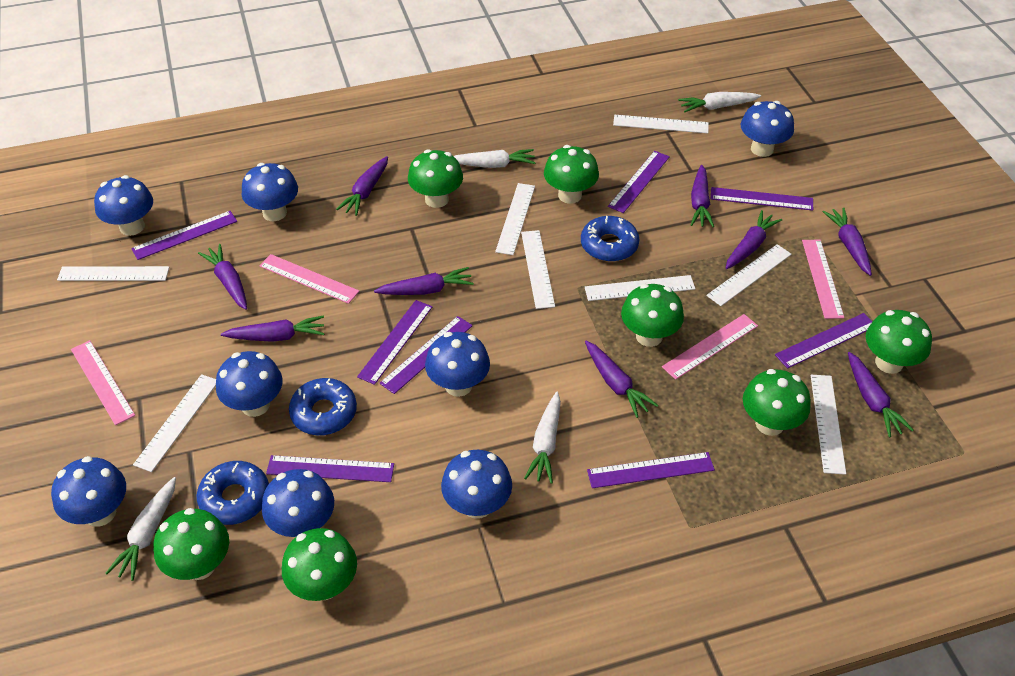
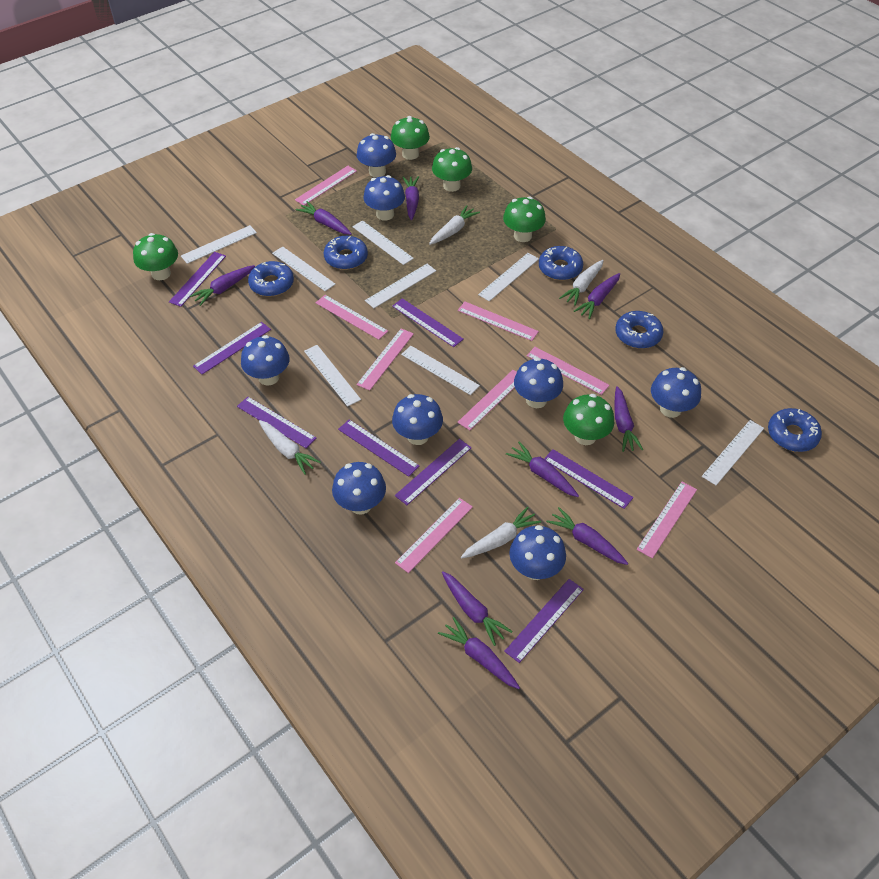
blue donut: 3 -> 5
green mushroom: 7 -> 5
pink ruler: 4 -> 8

